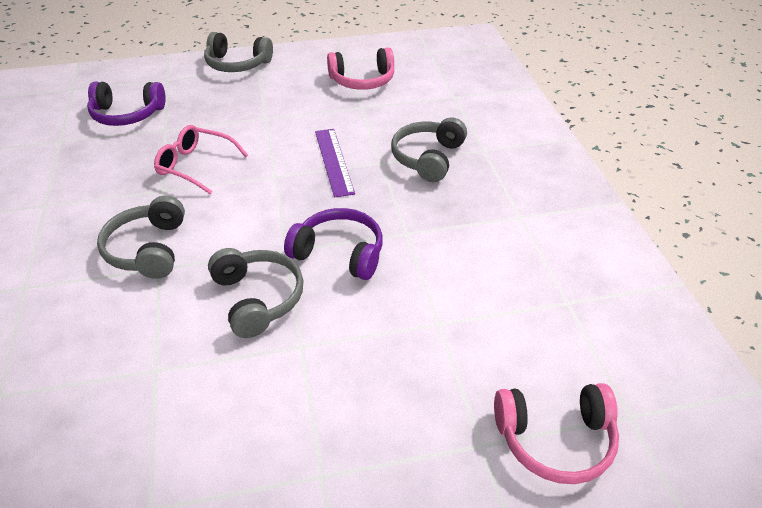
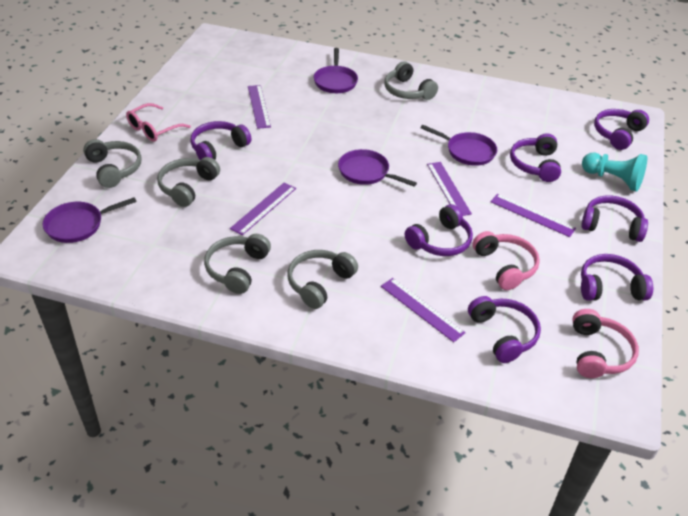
grey headphones: 4 -> 5
purple headphones: 2 -> 7
purple pan: 0 -> 4
purple ruler: 1 -> 5
turquoise pawn: 0 -> 1

